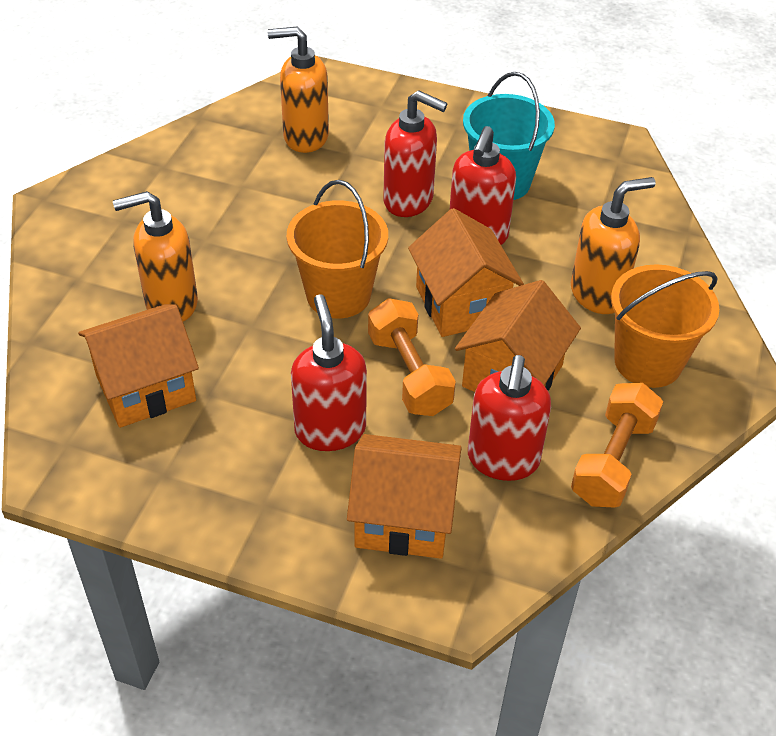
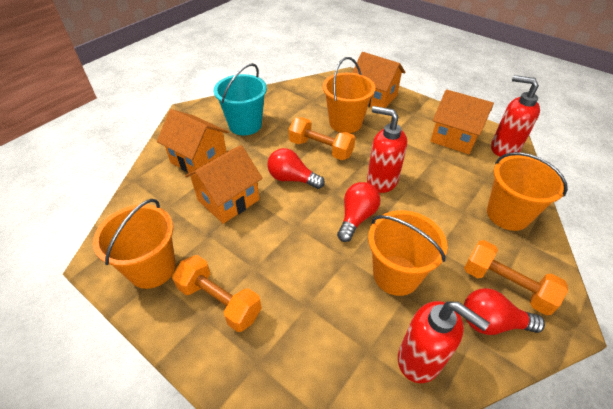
orange bucket: 2 -> 4
orange dumbbell: 2 -> 3
orange soap dispenser: 3 -> 0
red light bulb: 0 -> 3
red soap dispenser: 4 -> 3

